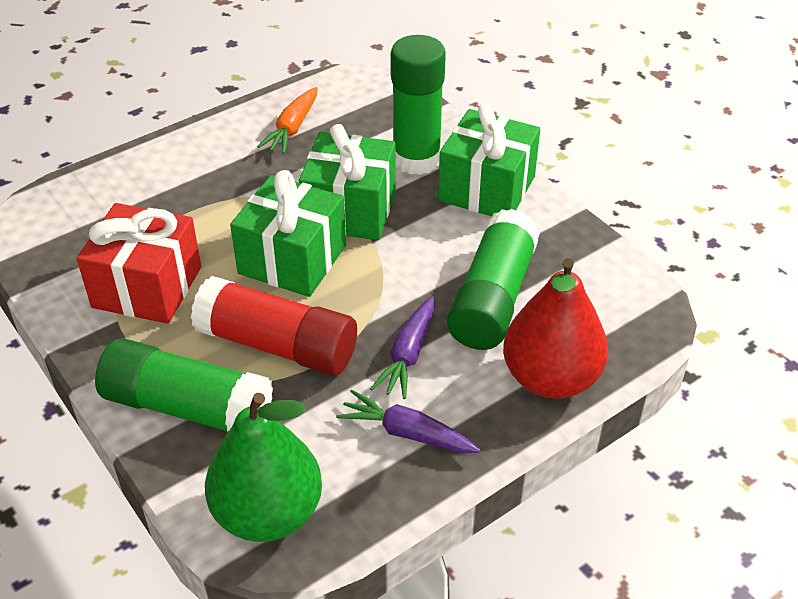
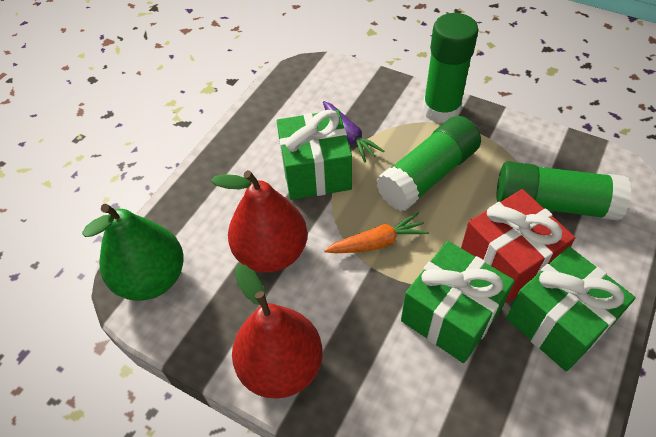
purple carrot: 2 -> 1
red glue stick: 1 -> 0
red pear: 1 -> 2

